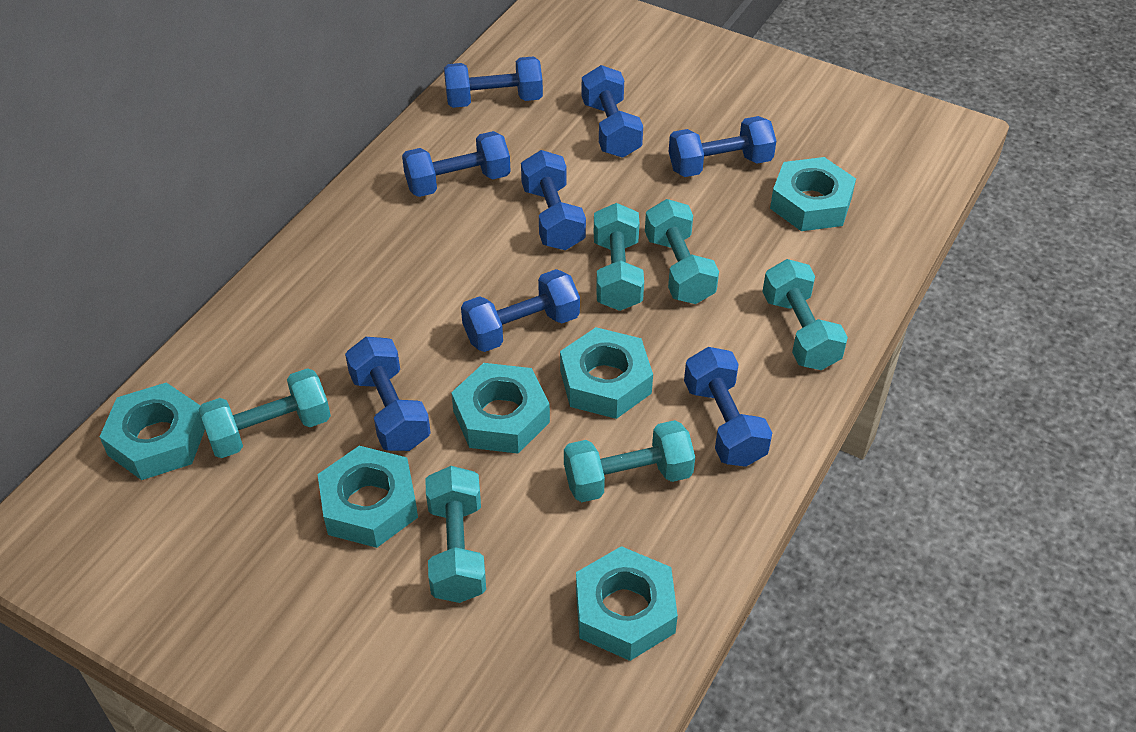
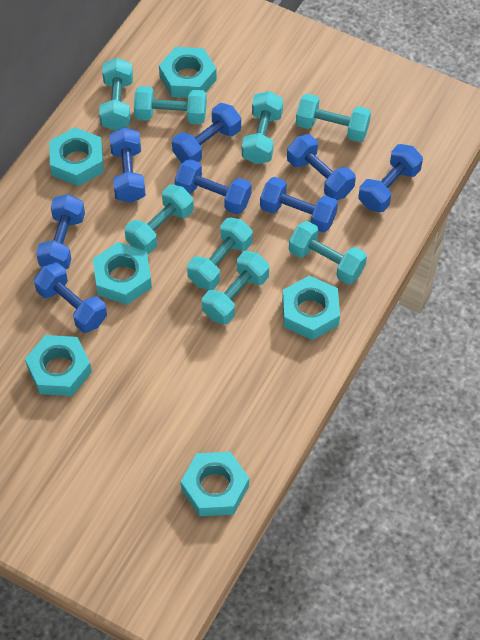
turquoise dumbbell: 6 -> 8

